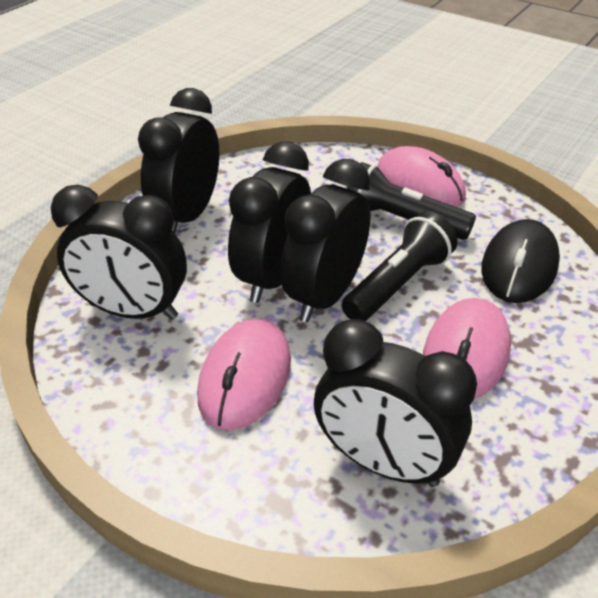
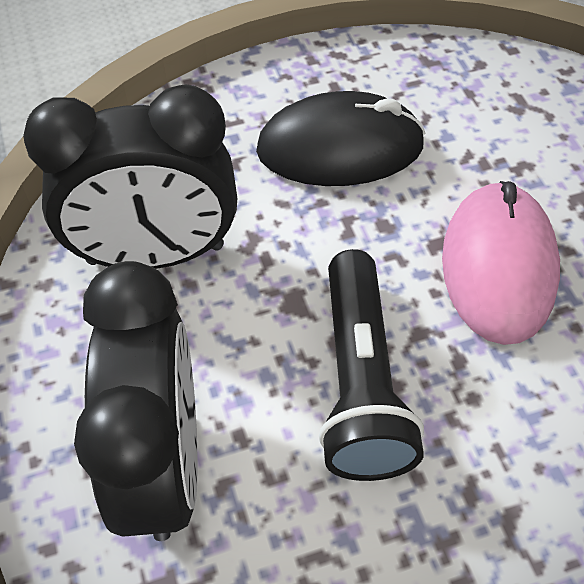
black clock: 5 -> 2
black flashlight: 2 -> 1
pink mouse: 3 -> 1

